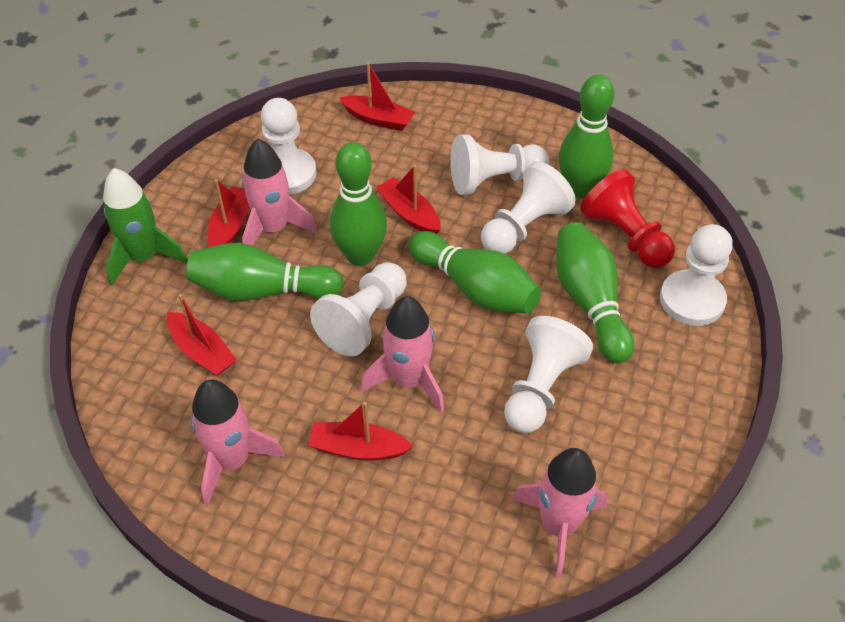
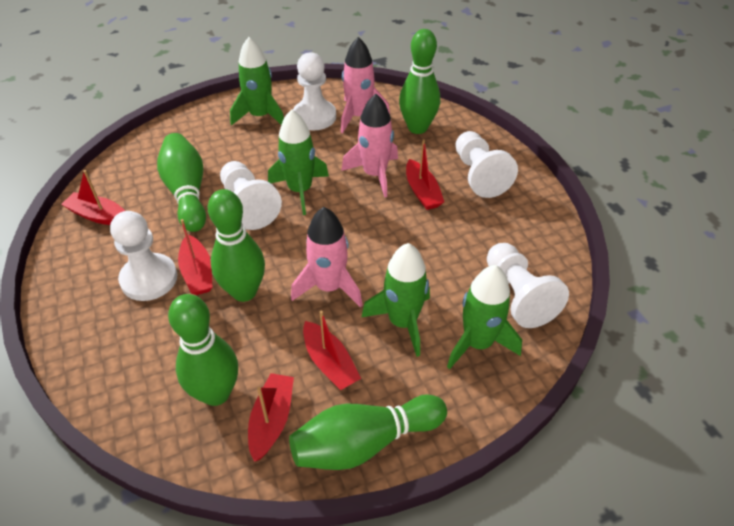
green rocket: 1 -> 4
pink rocket: 4 -> 3
red pawn: 1 -> 0
white pawn: 6 -> 5

